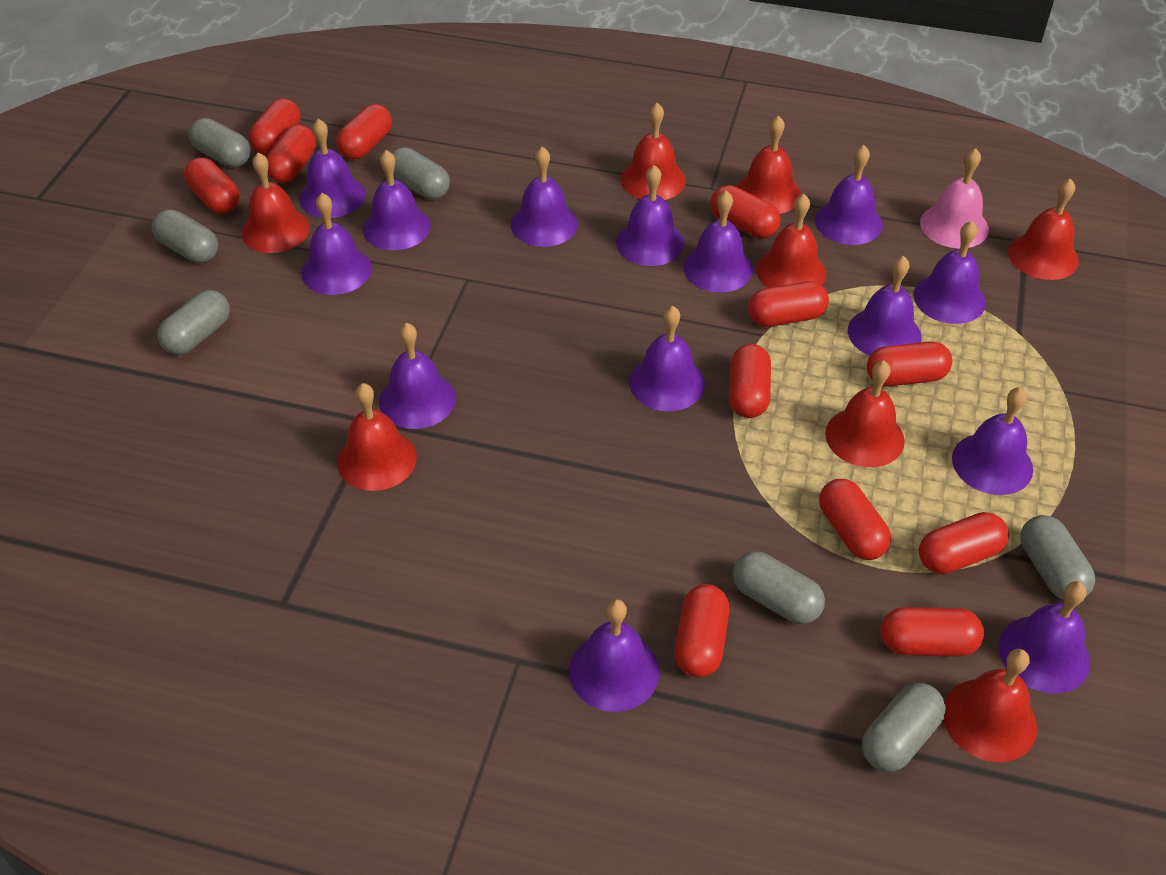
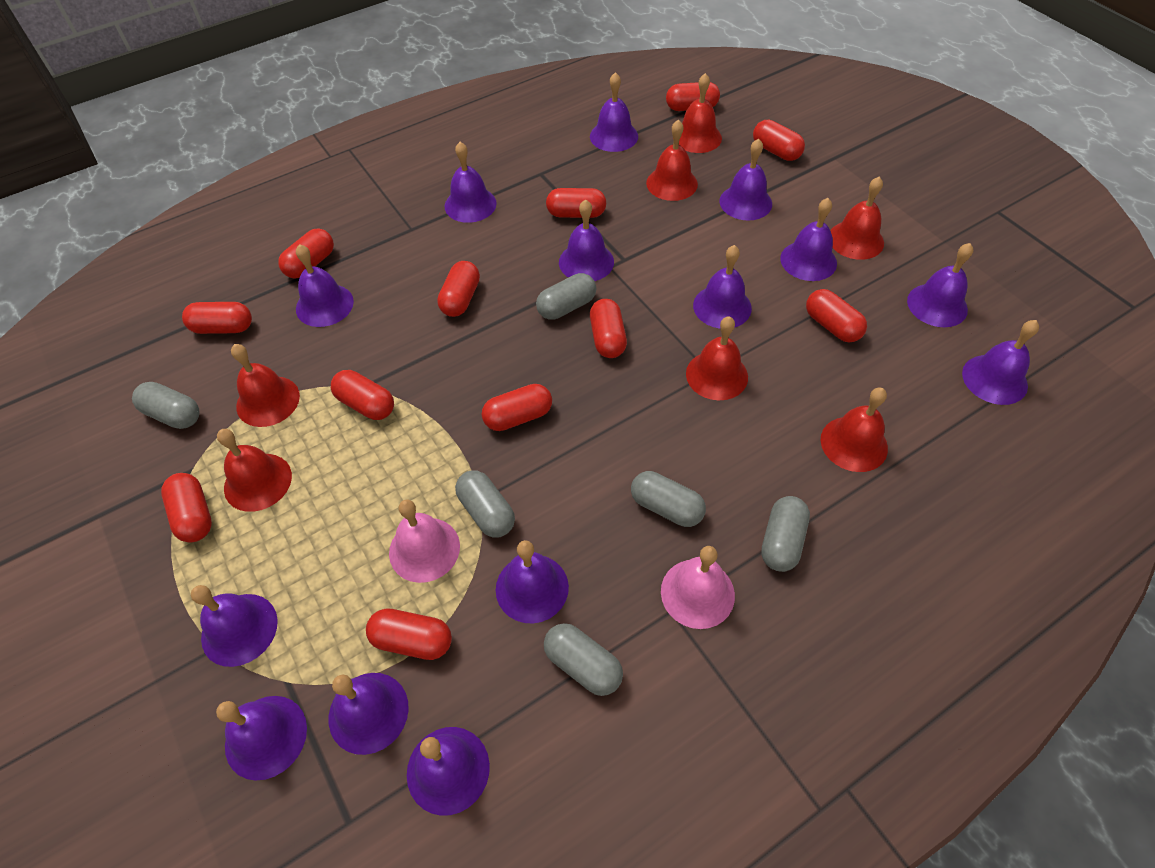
grey capsule: 7 -> 6
pink bell: 1 -> 2
red bell: 8 -> 7

